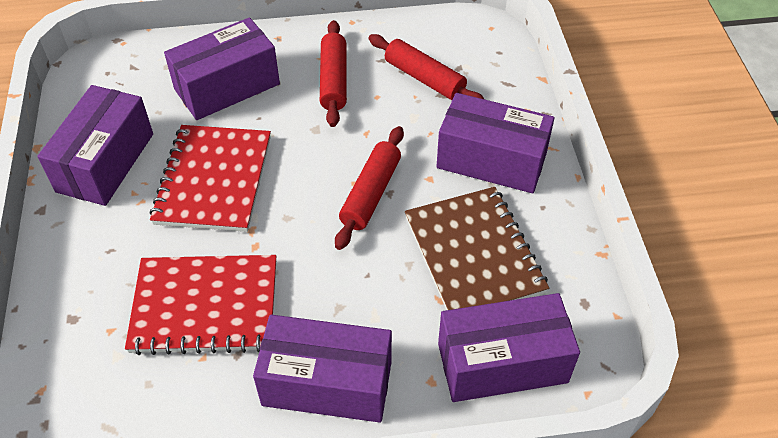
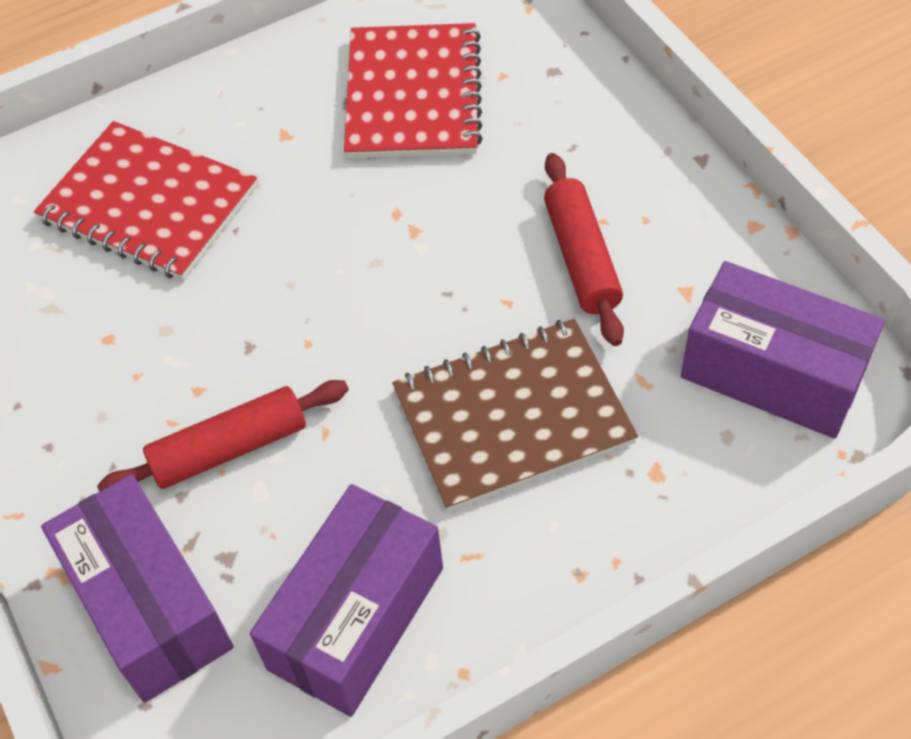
purple box: 5 -> 3
red rolling pin: 3 -> 2

